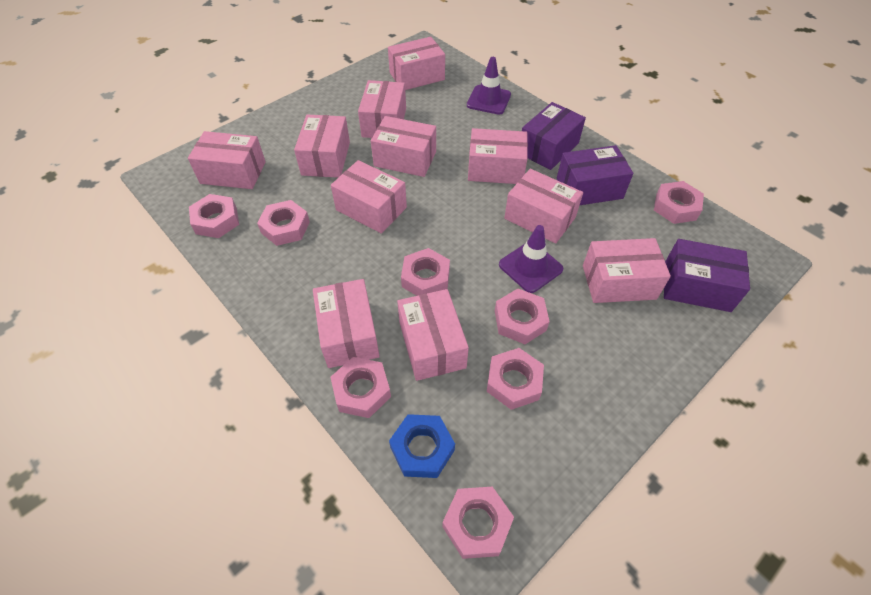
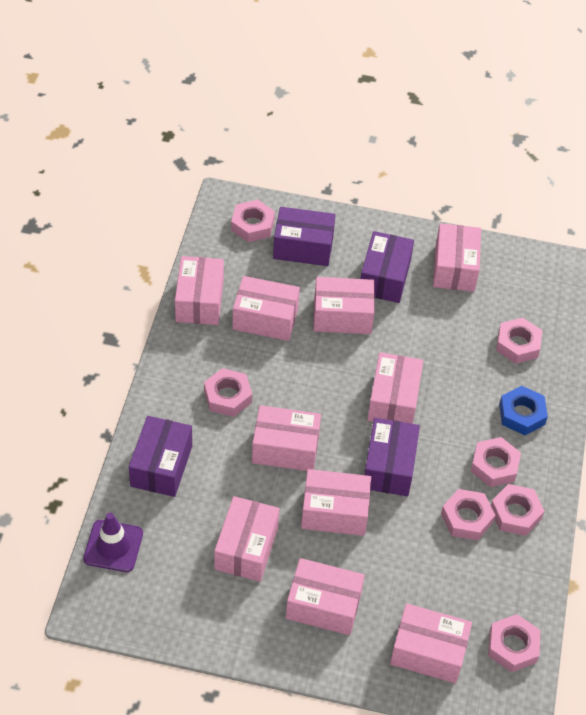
pink box: 11 -> 10
pink nut: 8 -> 7
purple box: 3 -> 4
purple traffic cone: 2 -> 1

